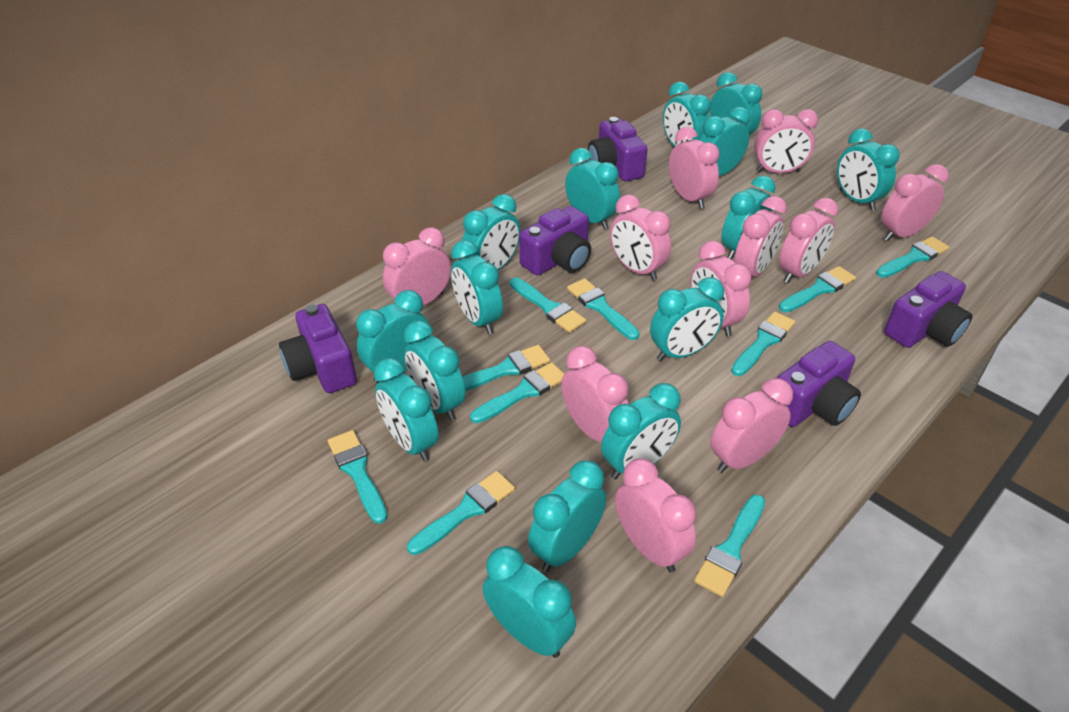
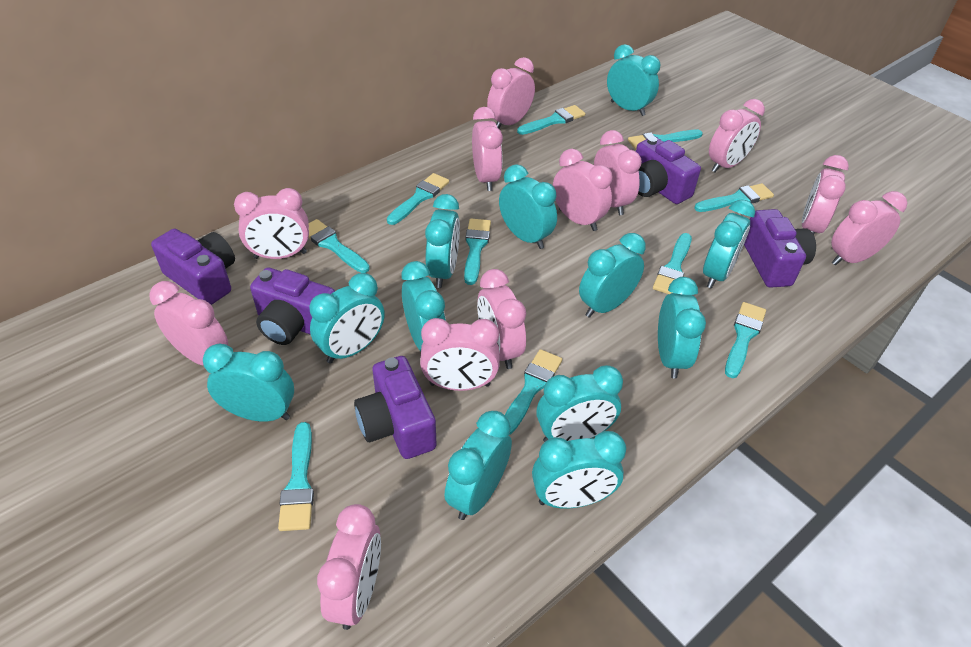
pink clock: 11 -> 12
turquoise clock: 15 -> 12

